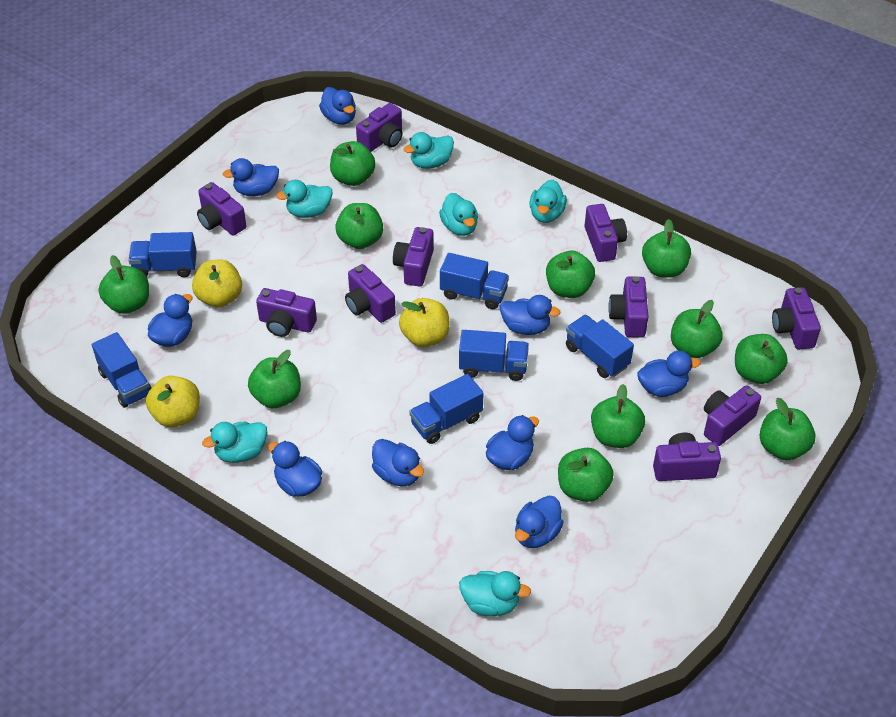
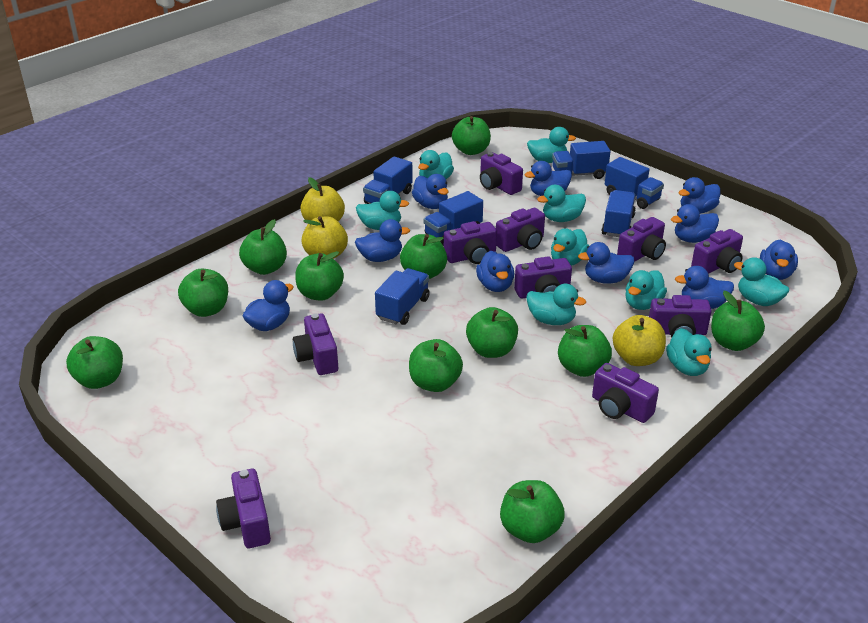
blue duck: 9 -> 10
turquoise duck: 6 -> 9

